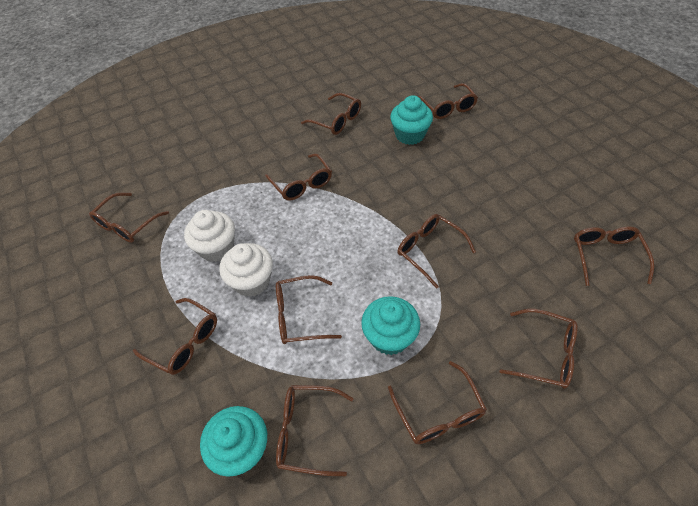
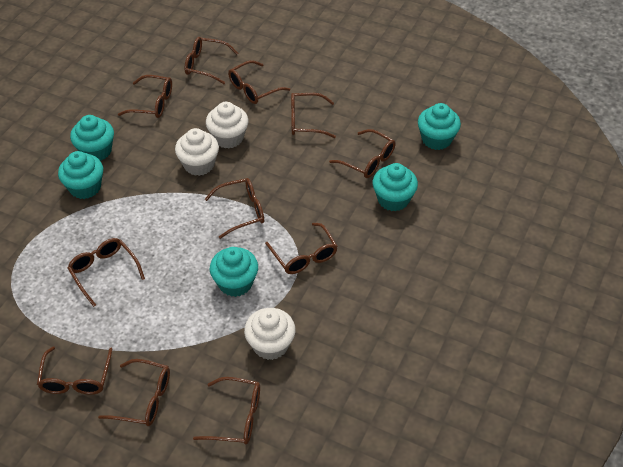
turquoise cupcake: 3 -> 5
white cupcake: 2 -> 3

